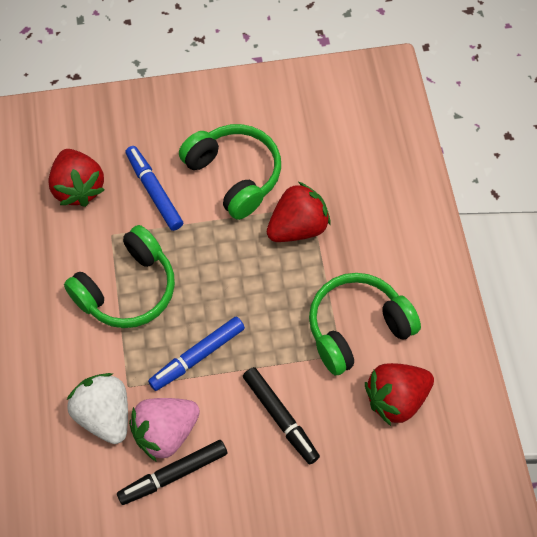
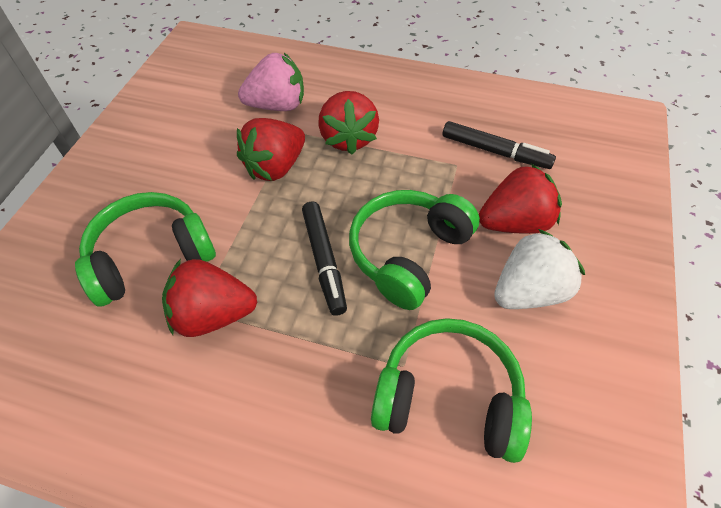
blue marker: 2 -> 0
red strawberry: 3 -> 4

